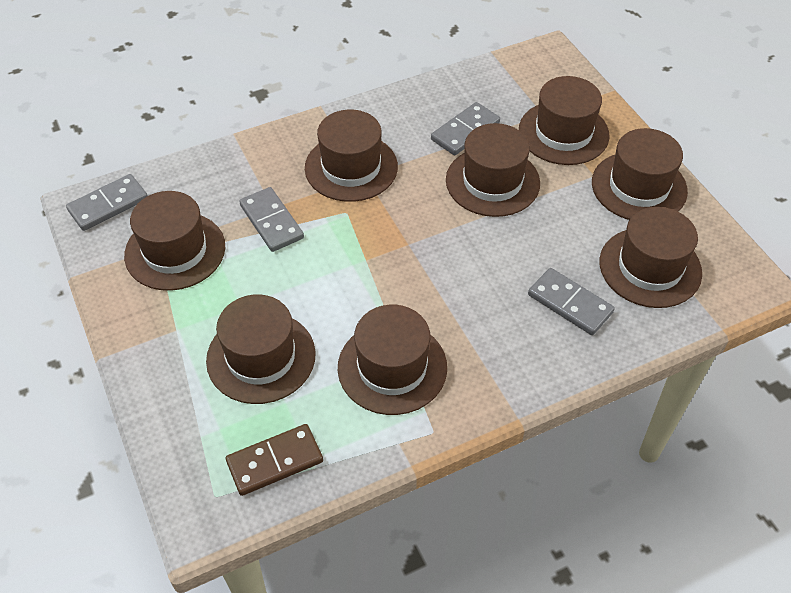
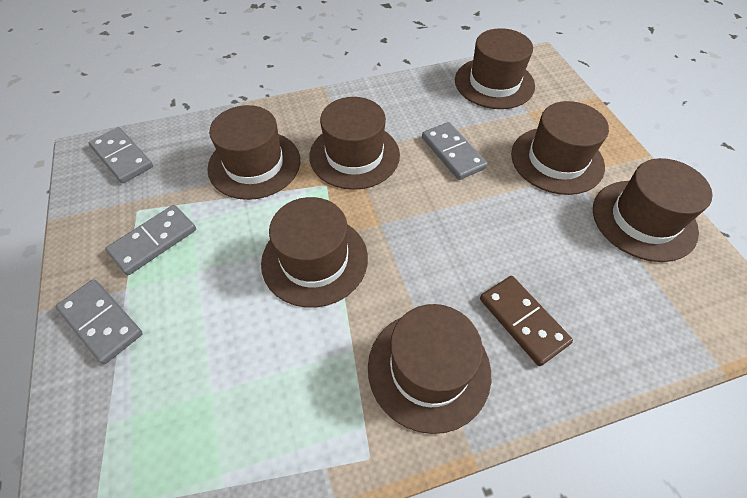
brown hat: 8 -> 7

